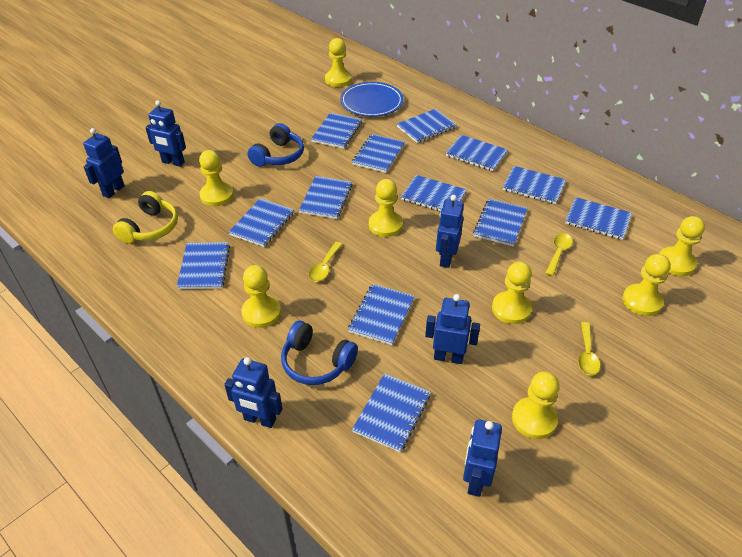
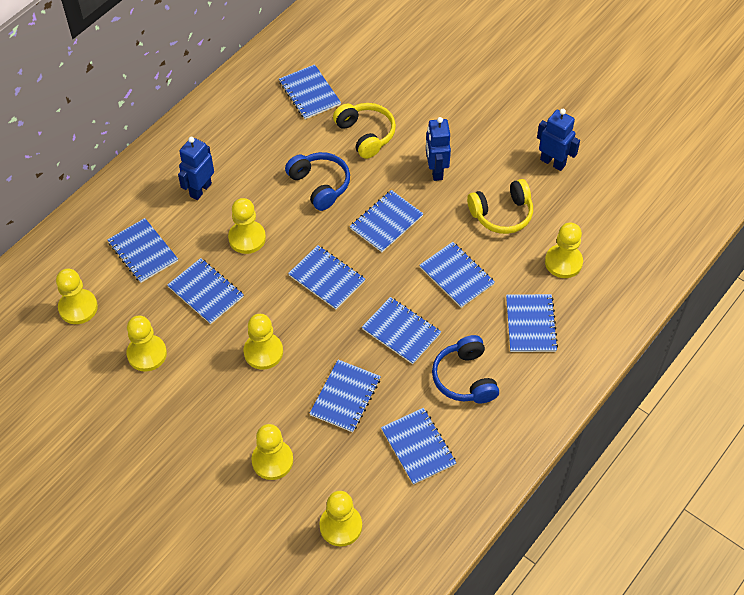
blue notebook: 13 -> 10
blue plate: 1 -> 0
blue robot: 6 -> 3
yellow headphones: 1 -> 2
yellow pawn: 8 -> 7
yellow spoon: 3 -> 0

